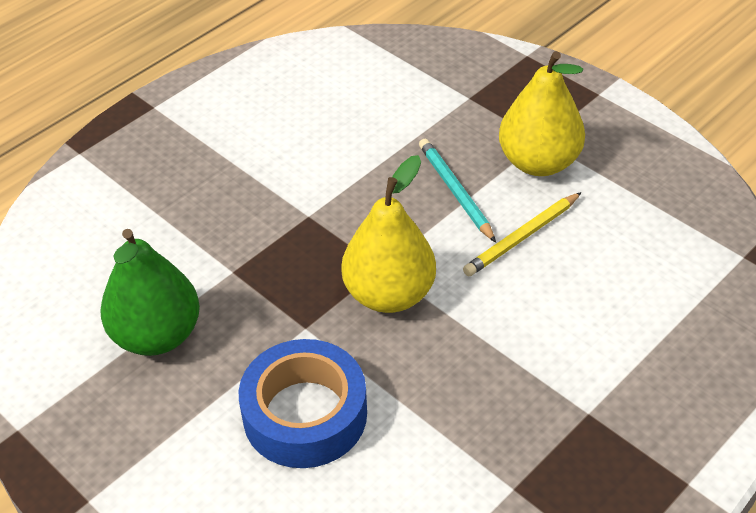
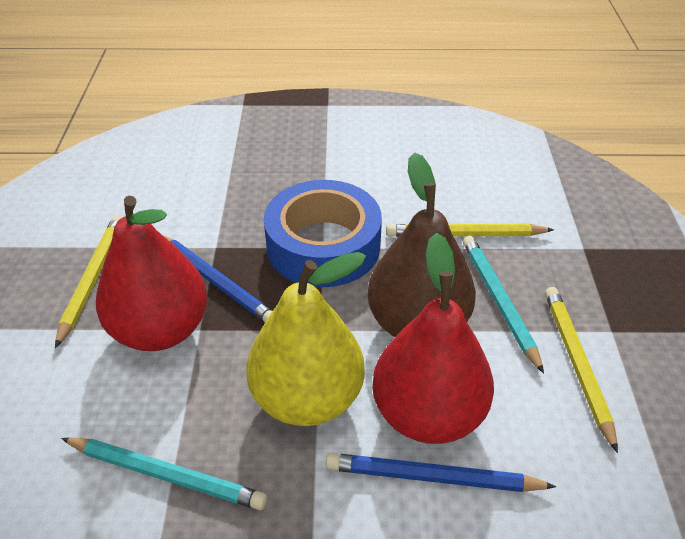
blue pencil: 0 -> 2
brown pear: 0 -> 1
green pear: 1 -> 0
red pear: 0 -> 2
turquoise pencil: 1 -> 2
yellow pear: 2 -> 1
yellow pencil: 1 -> 3

